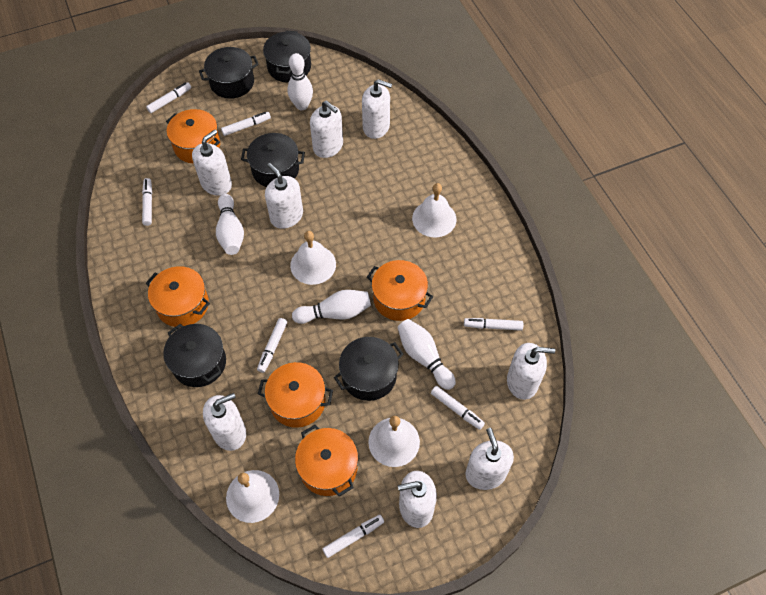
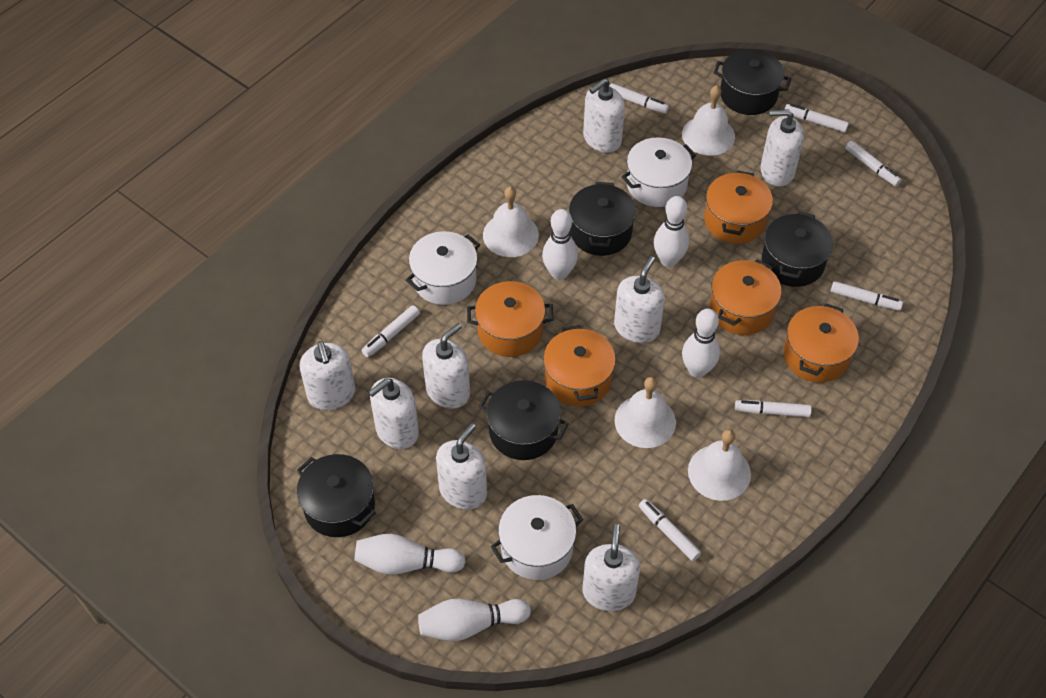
white bowling pin: 4 -> 5
white pot: 0 -> 3

